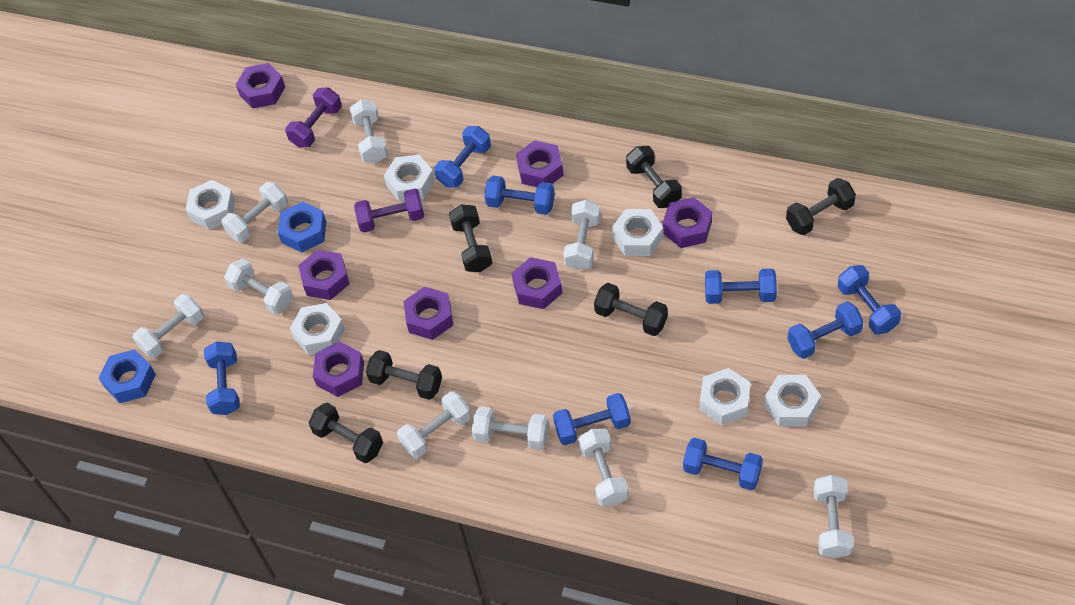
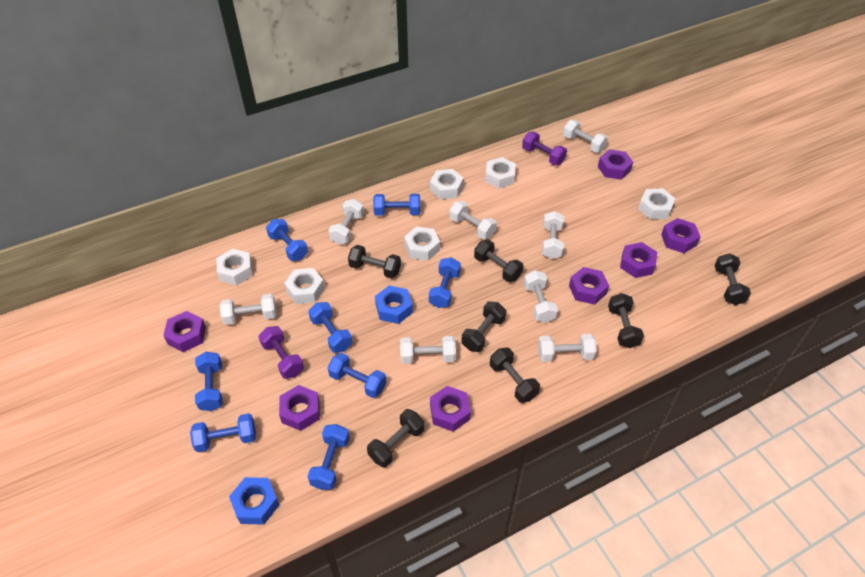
black dumbbell: 6 -> 7
white dumbbell: 9 -> 8

